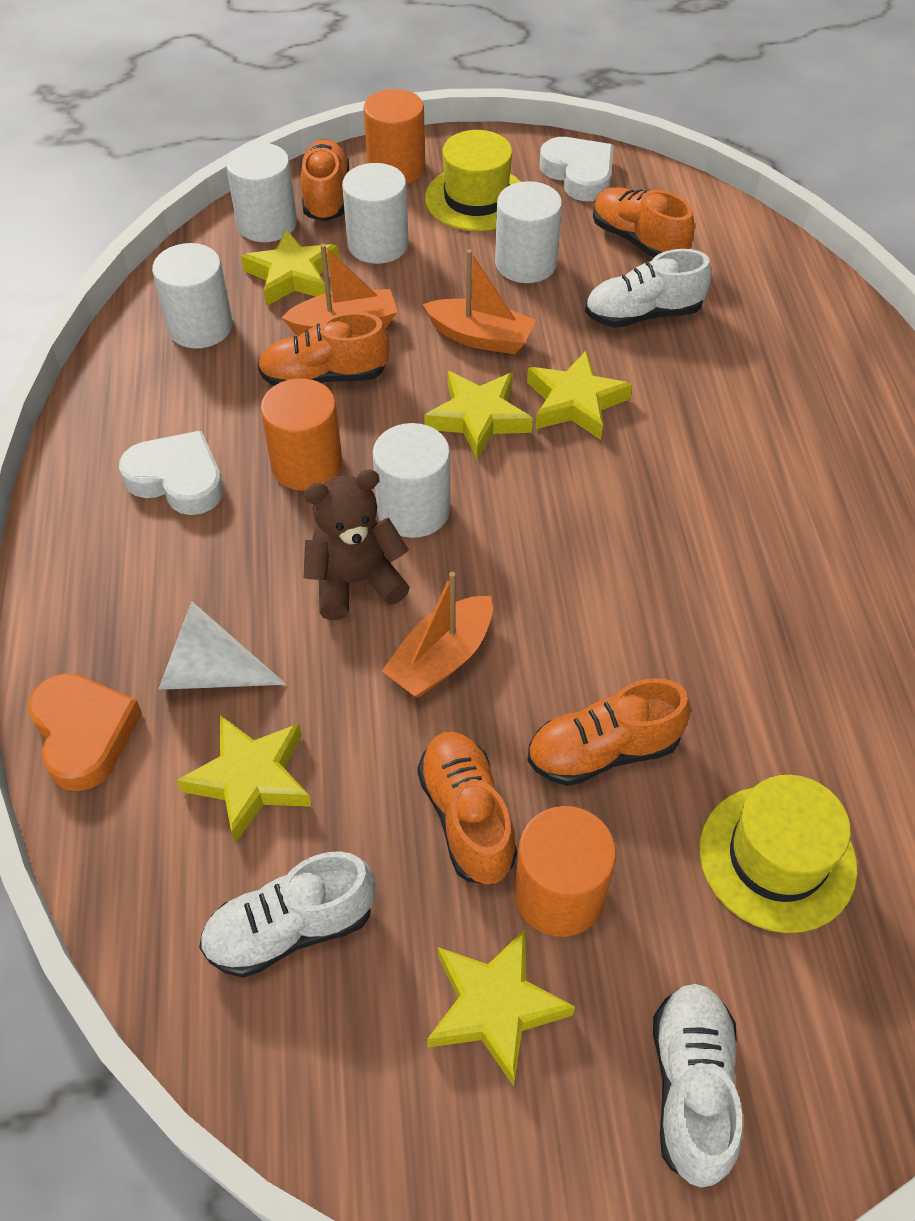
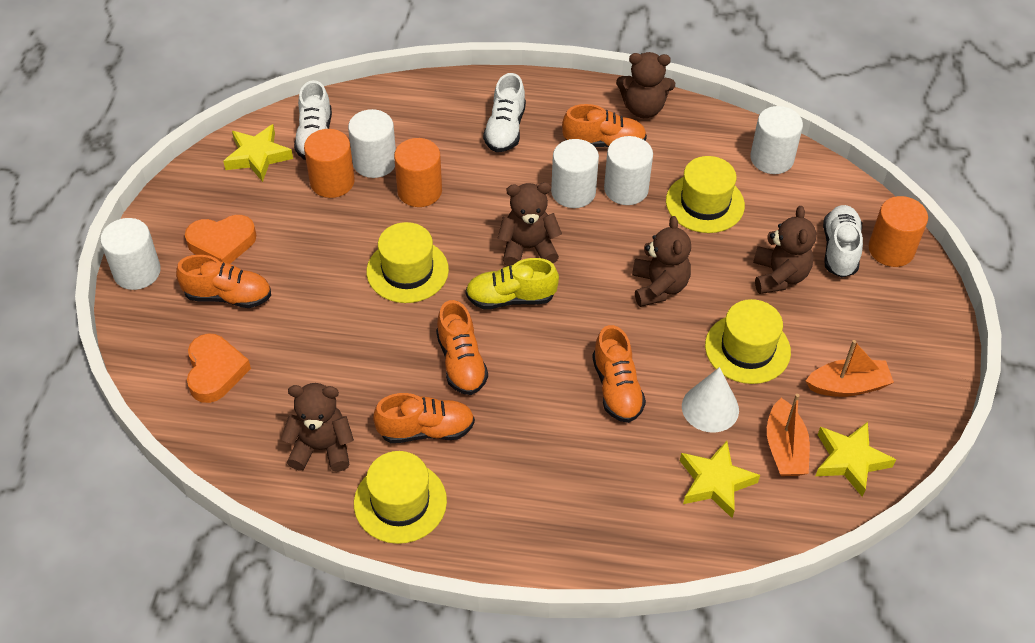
brown teddy bear: 1 -> 5
orange boat: 3 -> 2
orange heart: 1 -> 2
white heart: 2 -> 0
yellow hat: 2 -> 4
yellow shoe: 0 -> 1
yellow star: 5 -> 3

